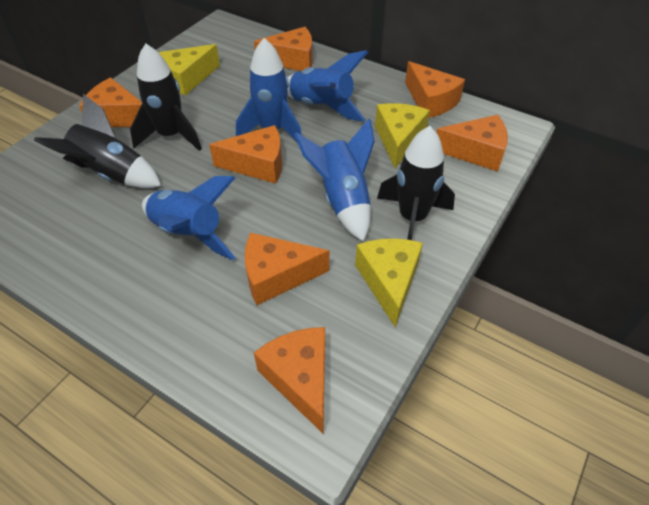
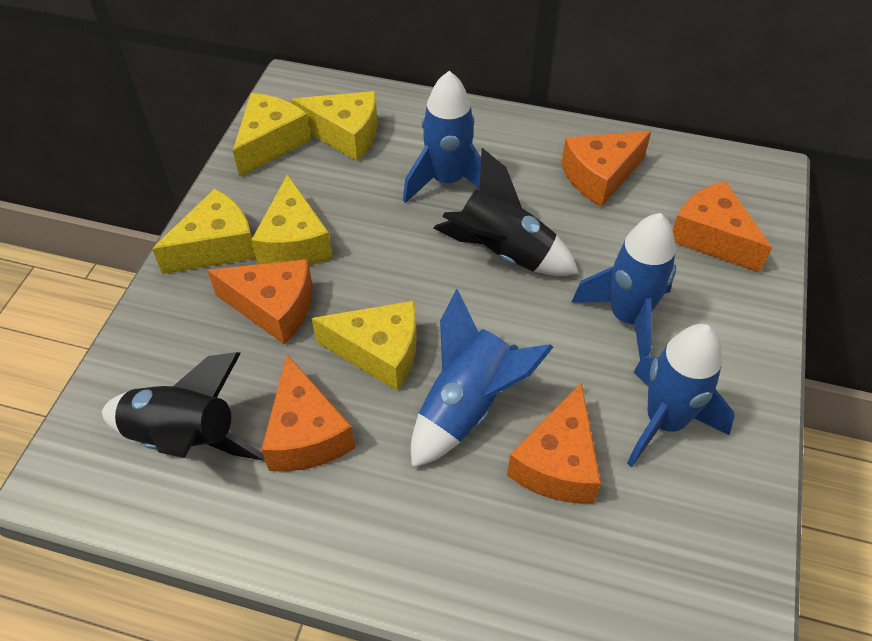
black rocket: 3 -> 2
orange cheese: 7 -> 5
yellow cheese: 3 -> 5

